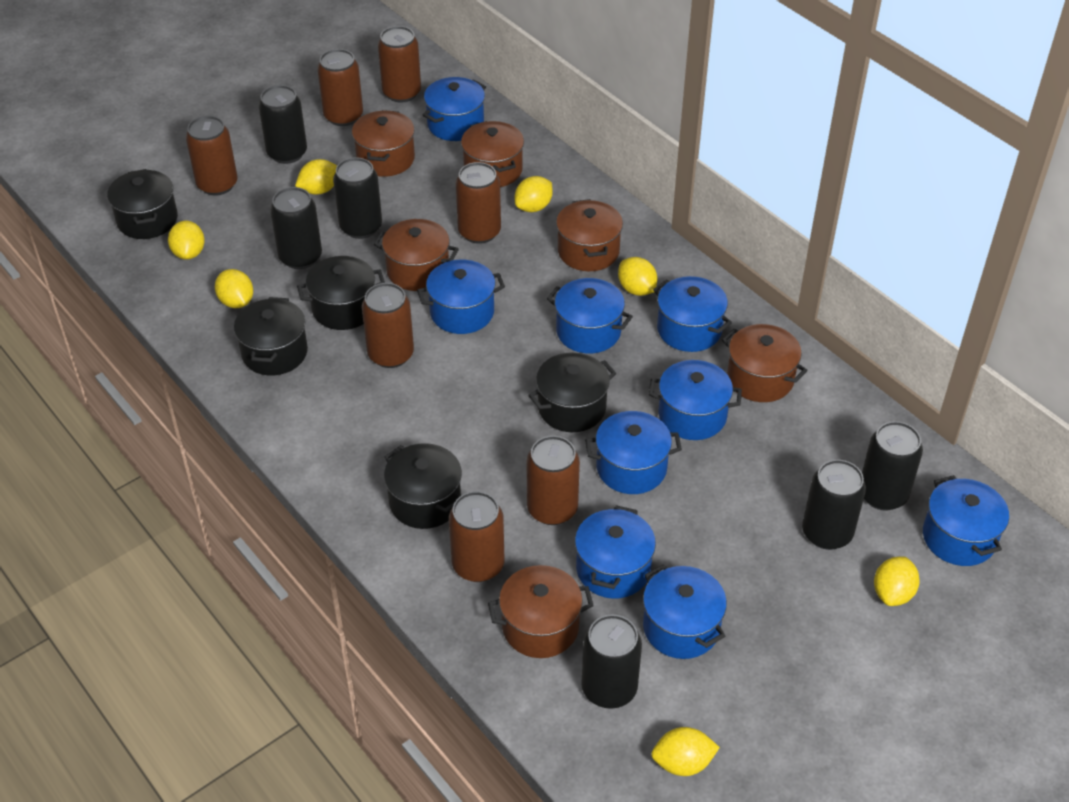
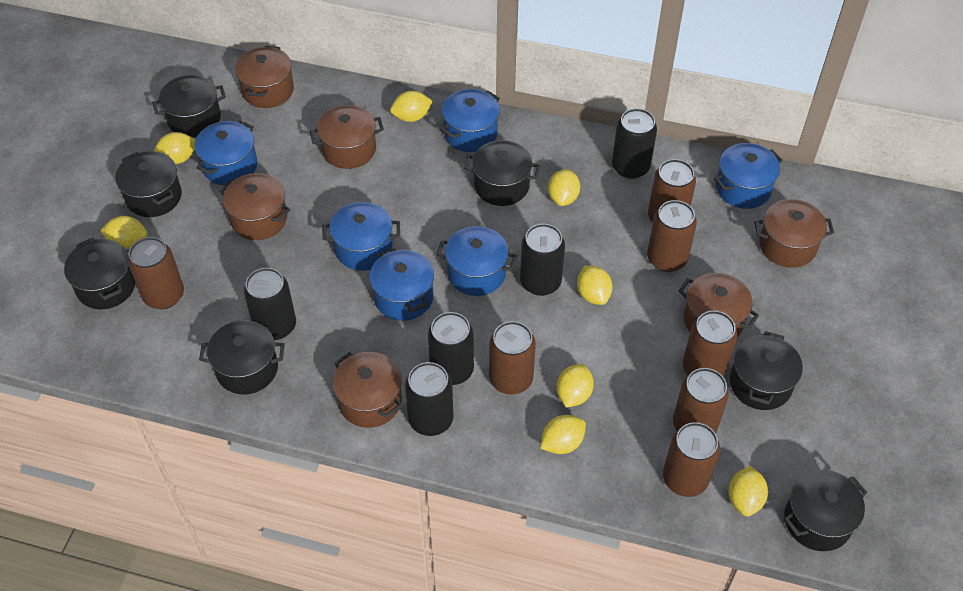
black can: 6 -> 5
black pot: 5 -> 7
blue pot: 9 -> 6
yellow lemon: 7 -> 8

